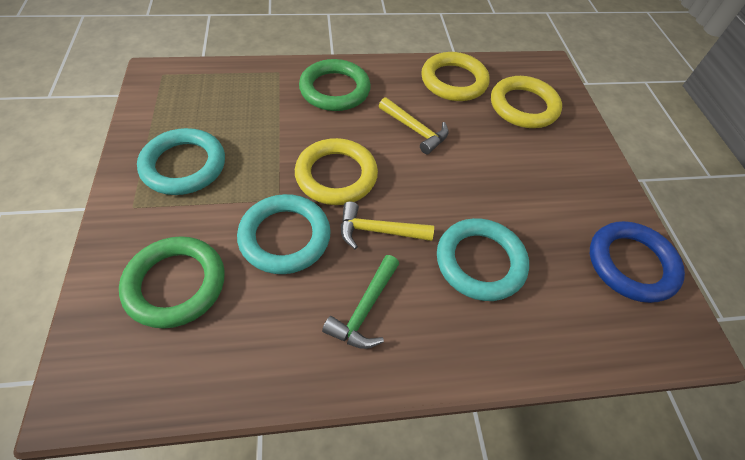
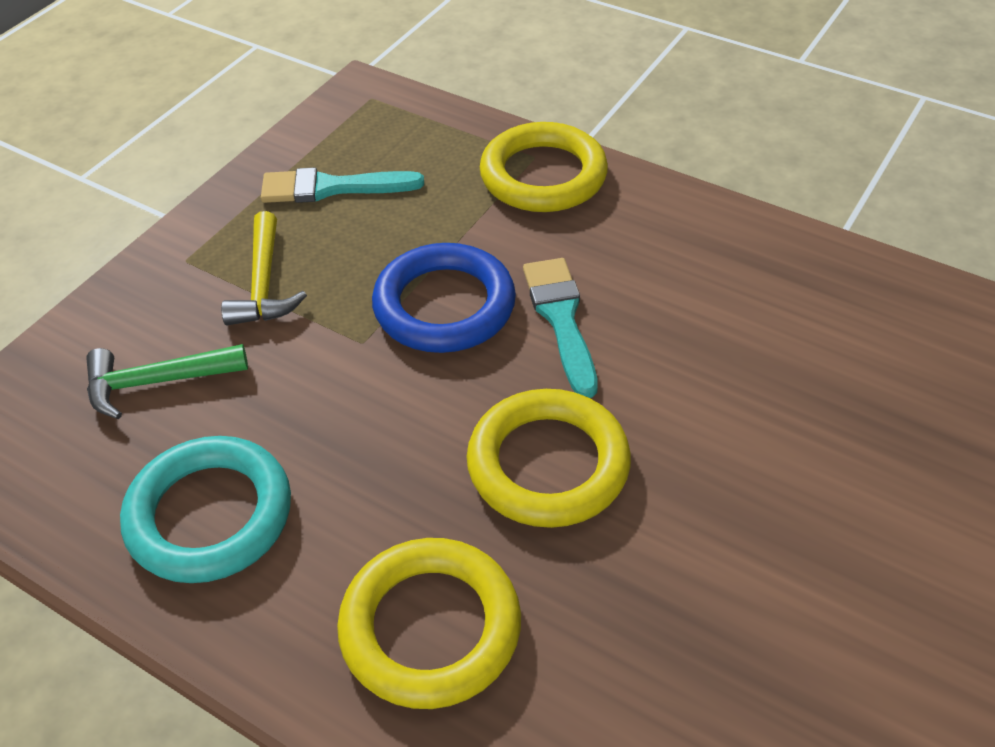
green ring: 2 -> 0
turquoise brush: 0 -> 2
turquoise ring: 3 -> 1
yellow hammer: 2 -> 1

